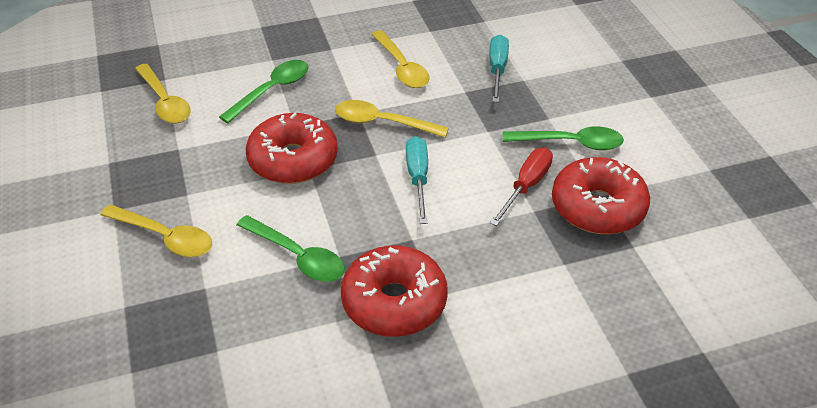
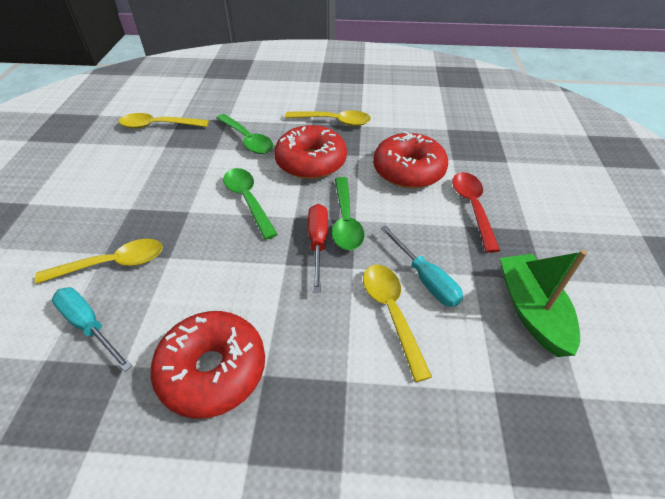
green boat: 0 -> 1
red spoon: 0 -> 1

